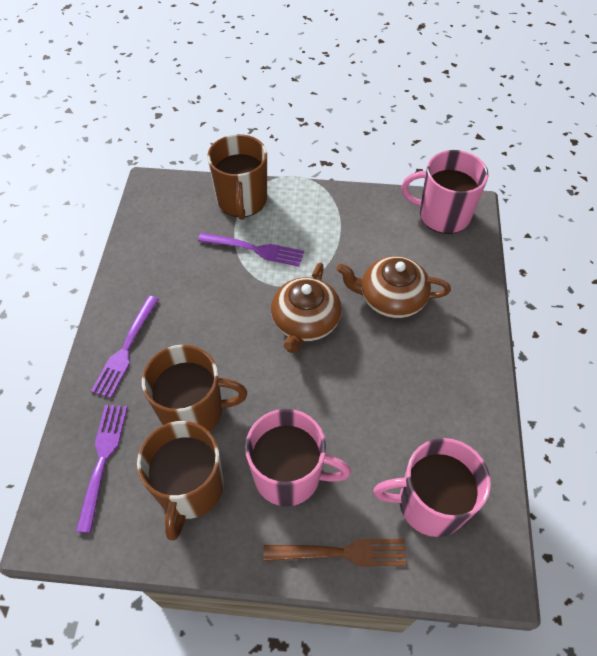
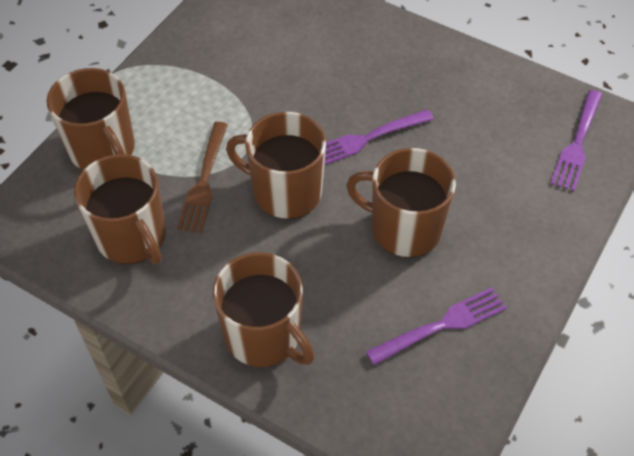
brown mug: 3 -> 5
brown teapot: 2 -> 0
pink mug: 3 -> 0

